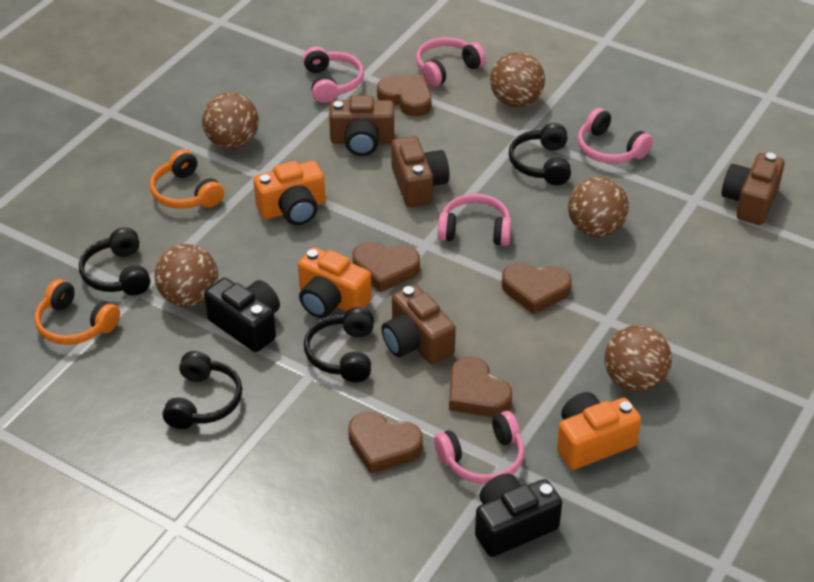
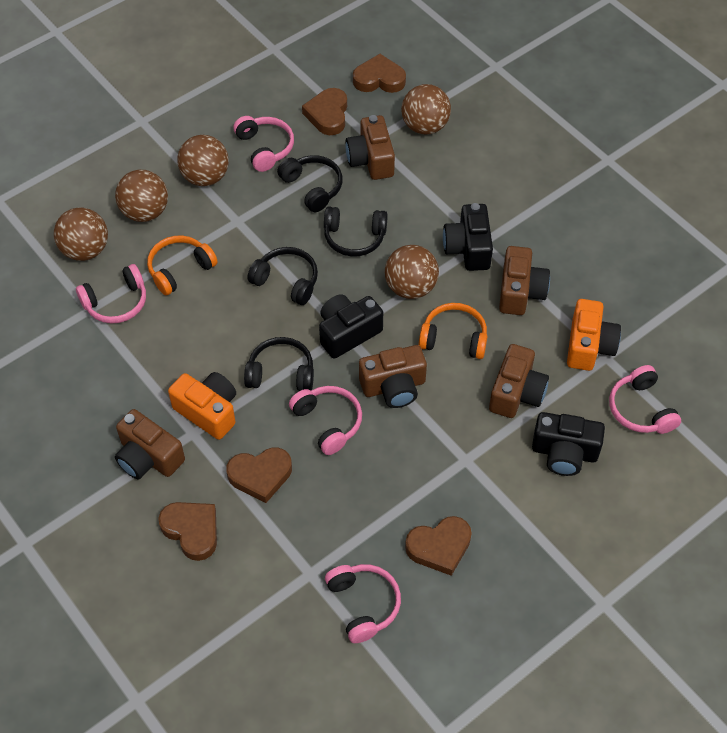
black camera: 2 -> 3
brown camera: 4 -> 5
orange camera: 3 -> 2

